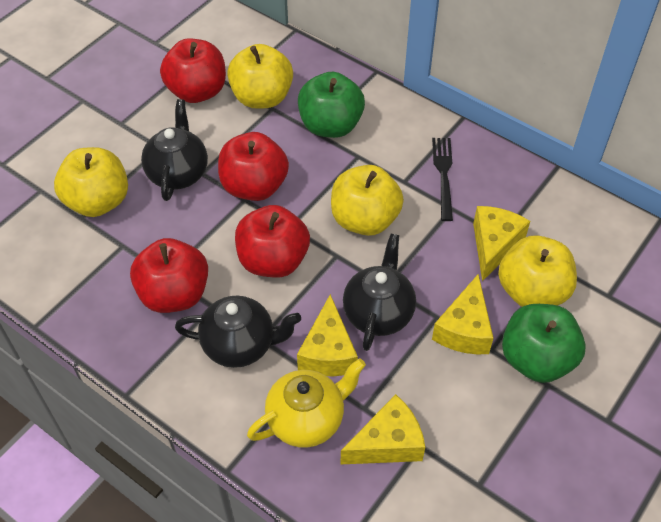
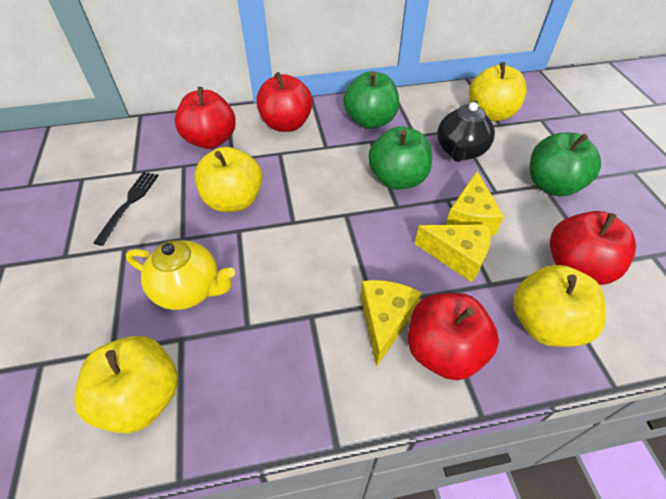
black teapot: 3 -> 1
green apple: 2 -> 3
yellow cheese: 4 -> 3

